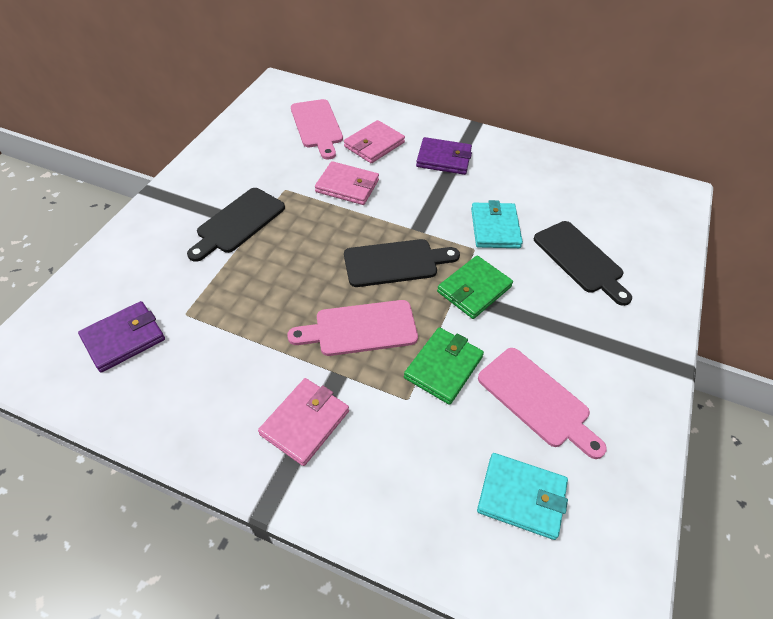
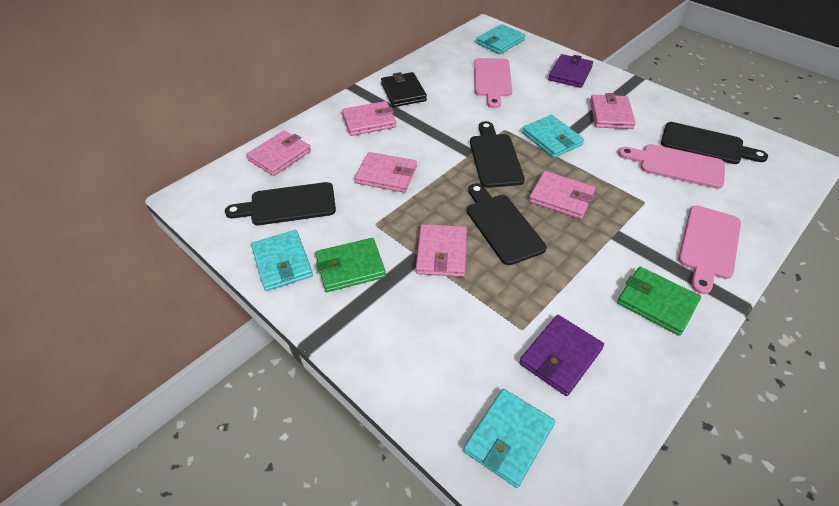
black cutting board: 3 -> 4
black wallet: 0 -> 1
pink wallet: 3 -> 6
turquoise wallet: 2 -> 4

